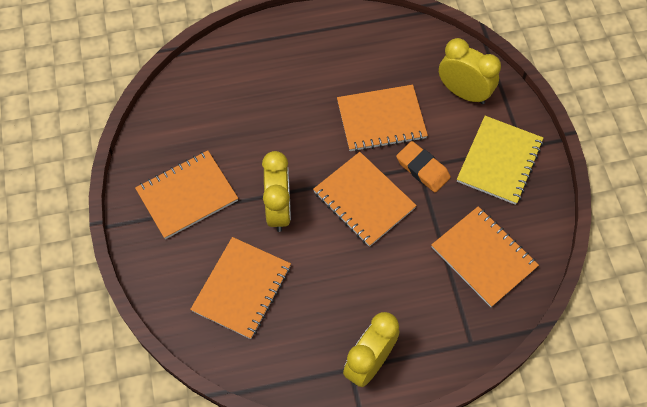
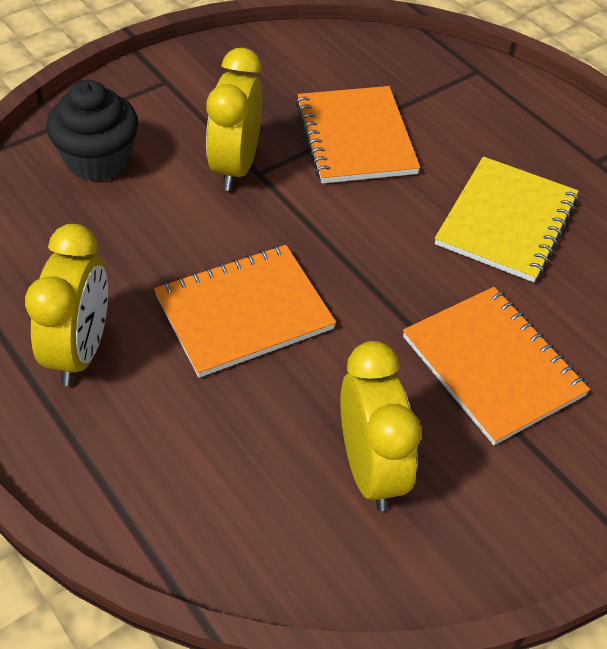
black cupcake: 0 -> 1
orange eraser: 1 -> 0
orange notebook: 5 -> 3

